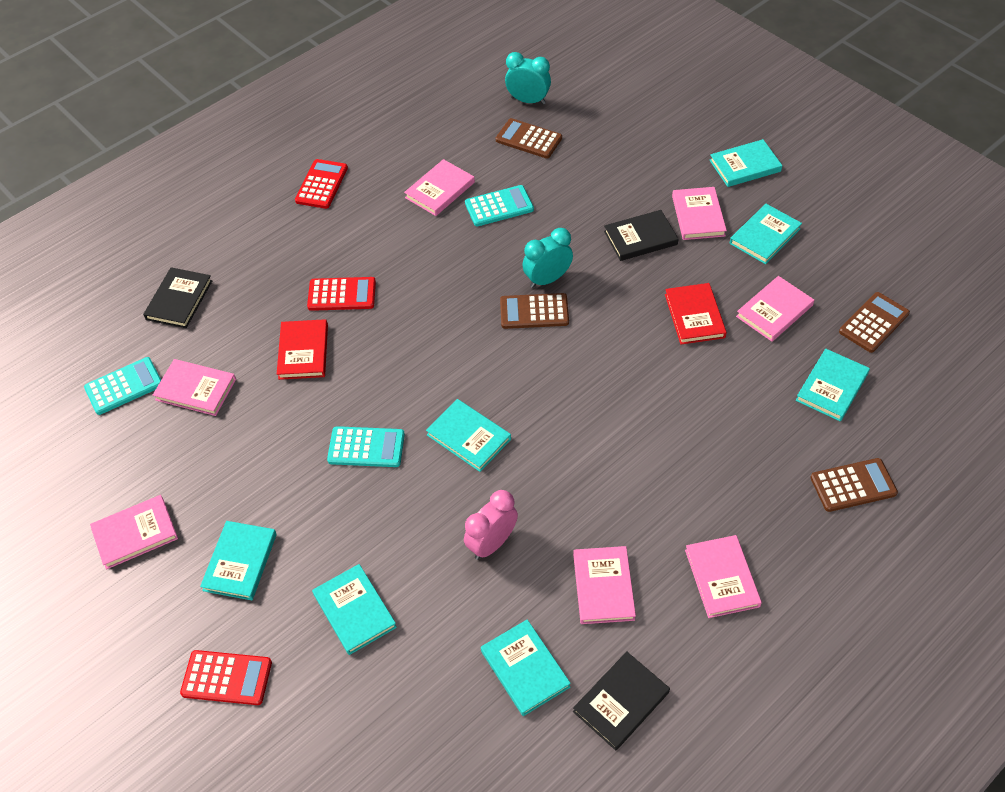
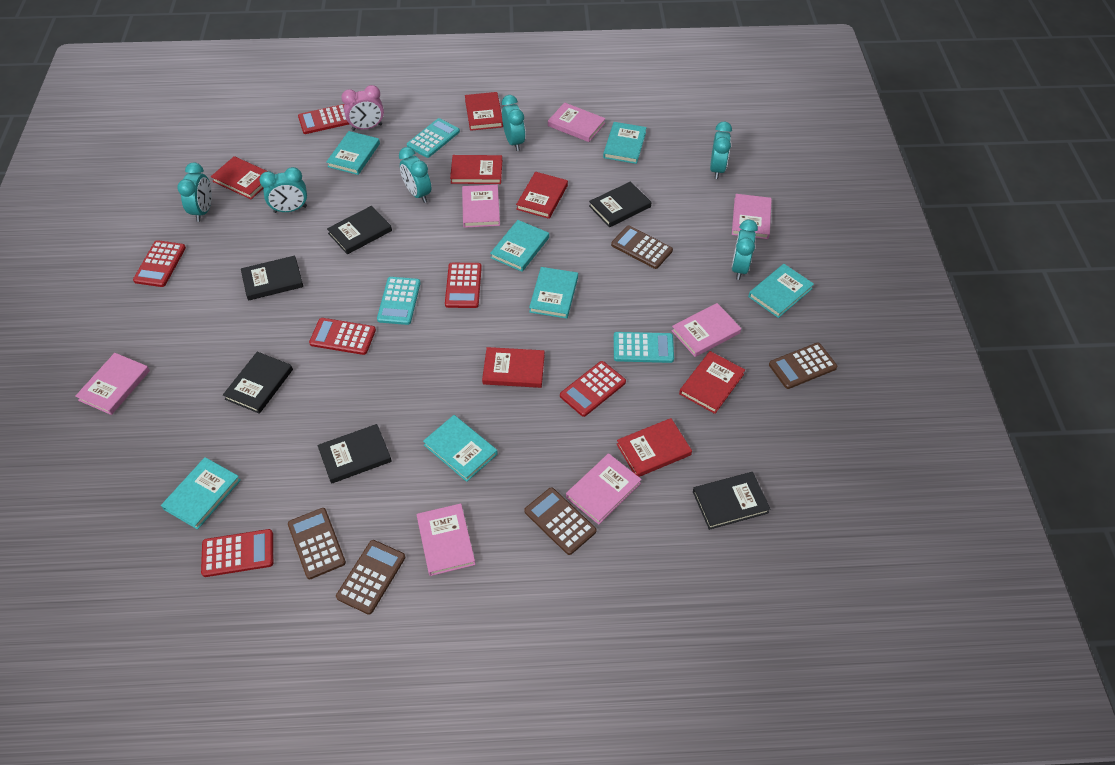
black book: 3 -> 6
brown calculator: 4 -> 5
red book: 2 -> 7
red calculator: 3 -> 6
turquoise clock: 2 -> 6

